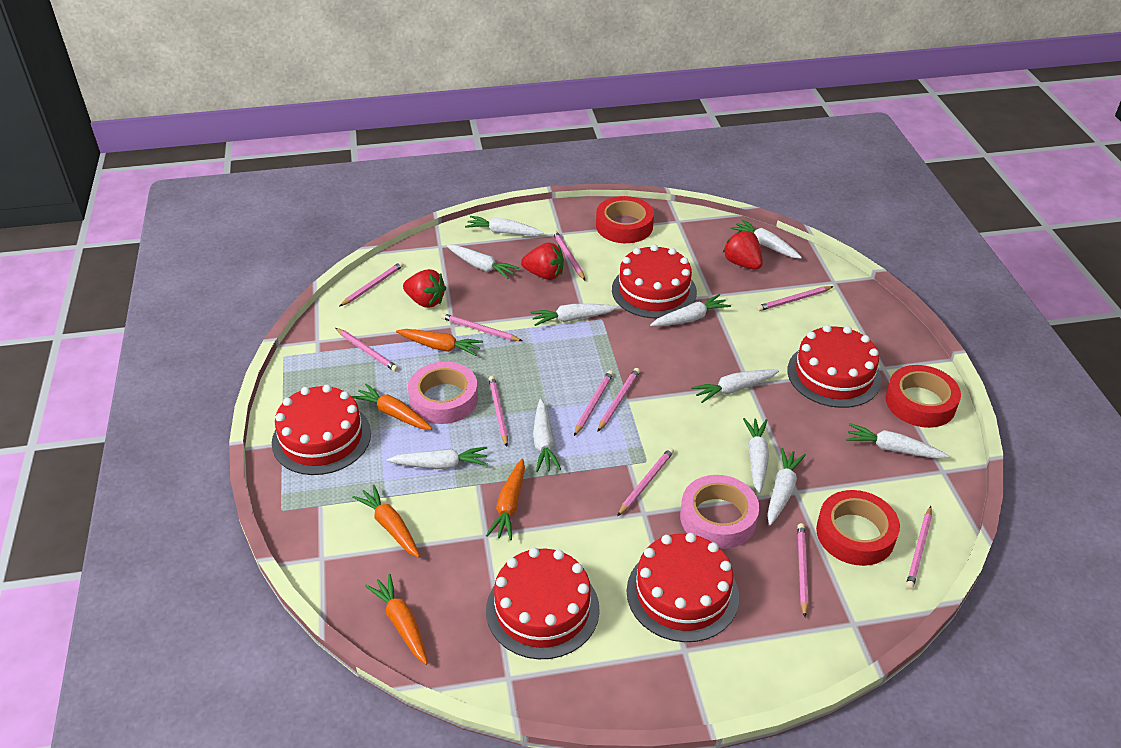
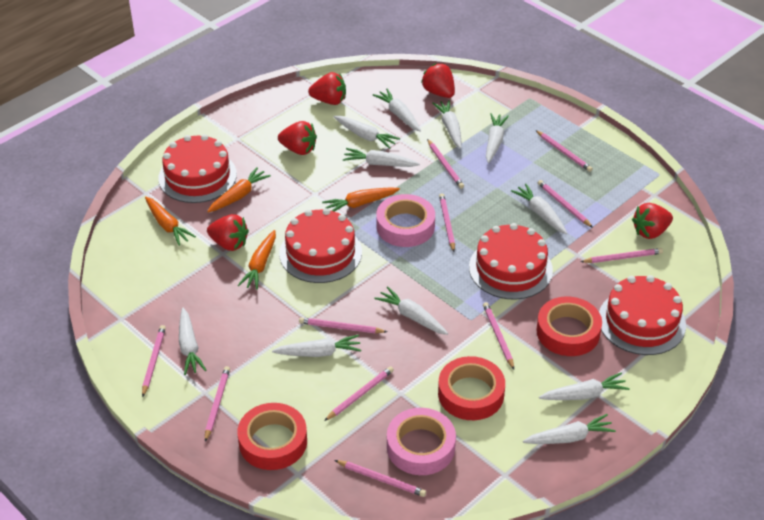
orange carrot: 5 -> 4
red cake: 5 -> 4
red strawberry: 3 -> 5

